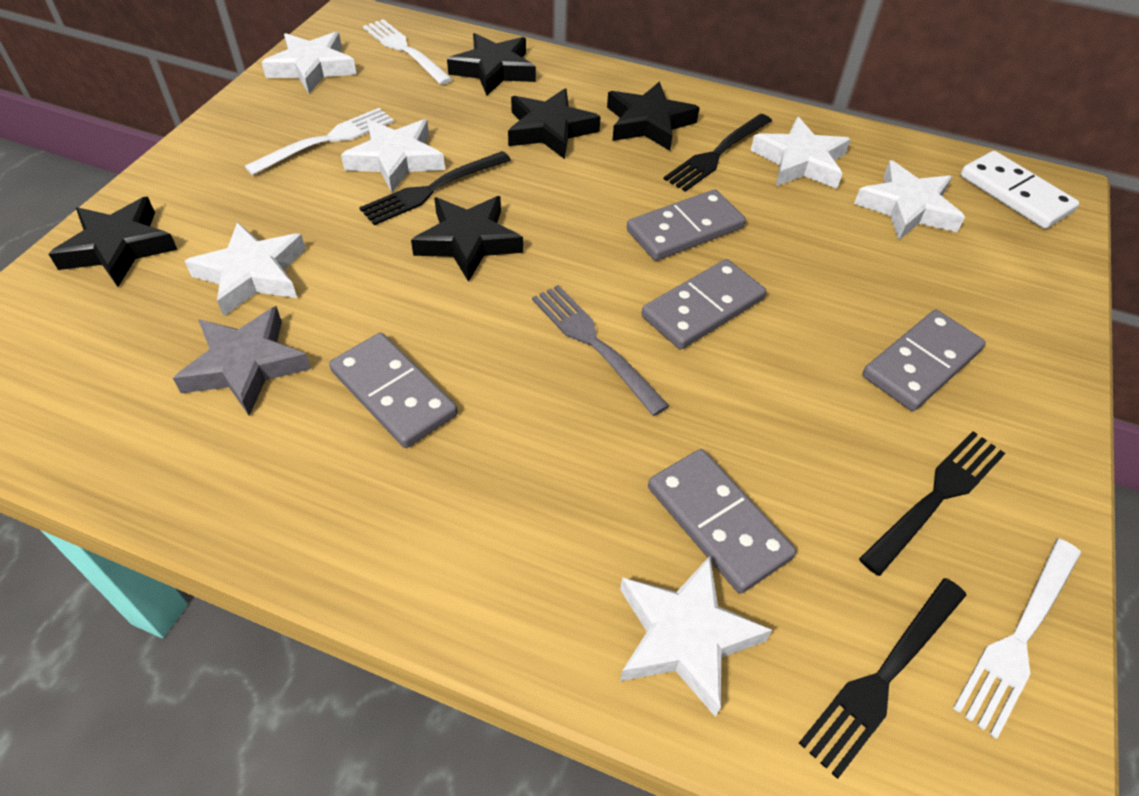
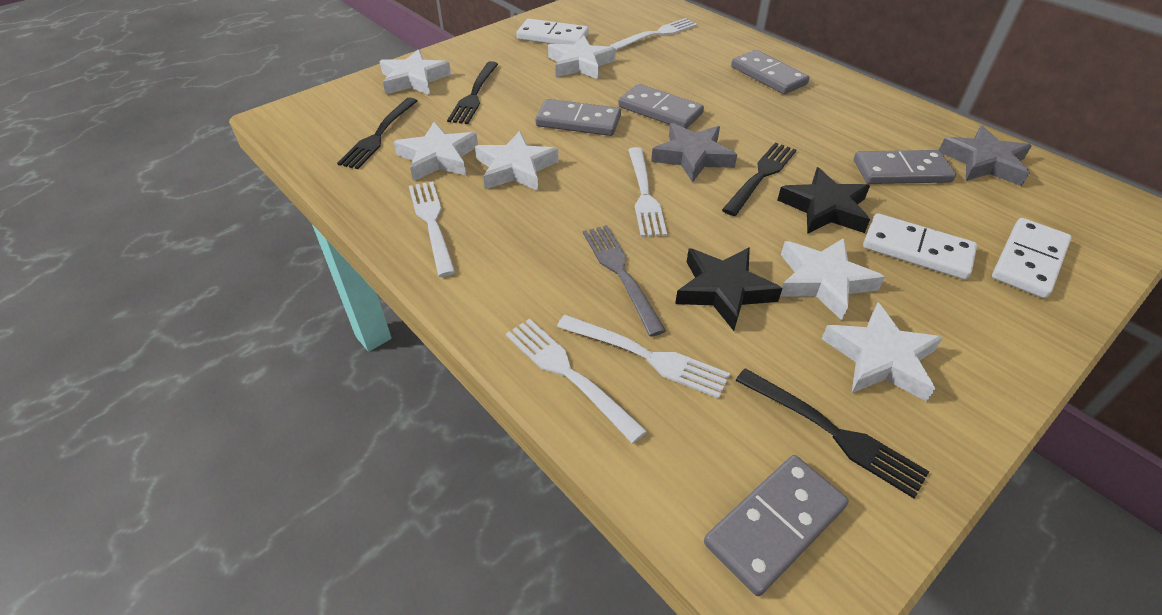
black star: 5 -> 2
grey star: 1 -> 2
white domino: 1 -> 3
white fork: 3 -> 5

